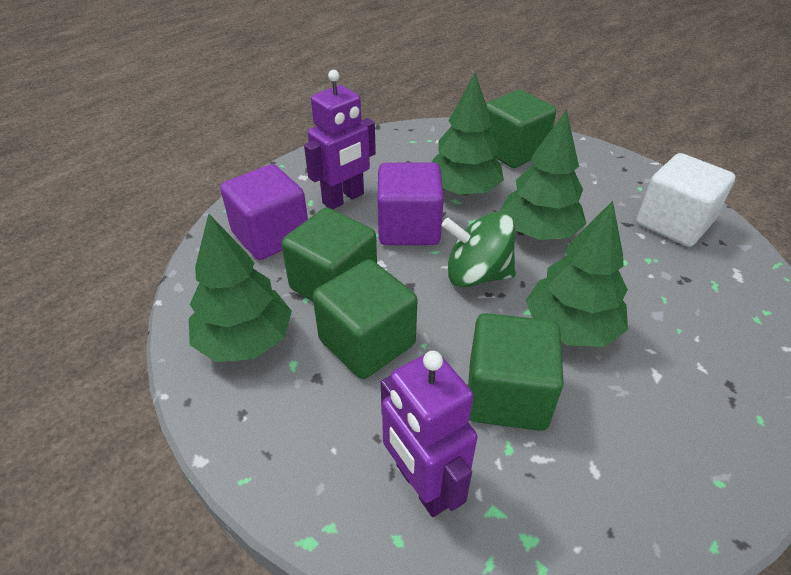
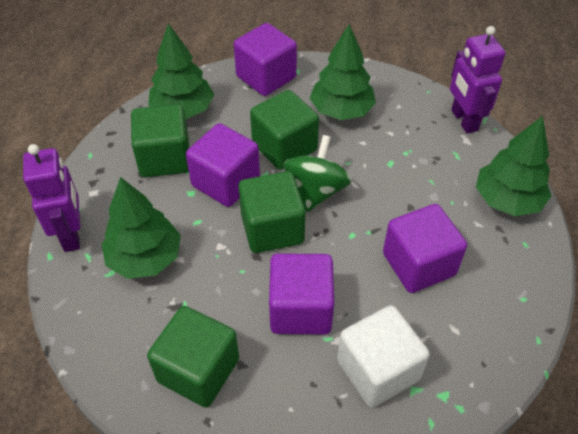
purple cube: 2 -> 4

